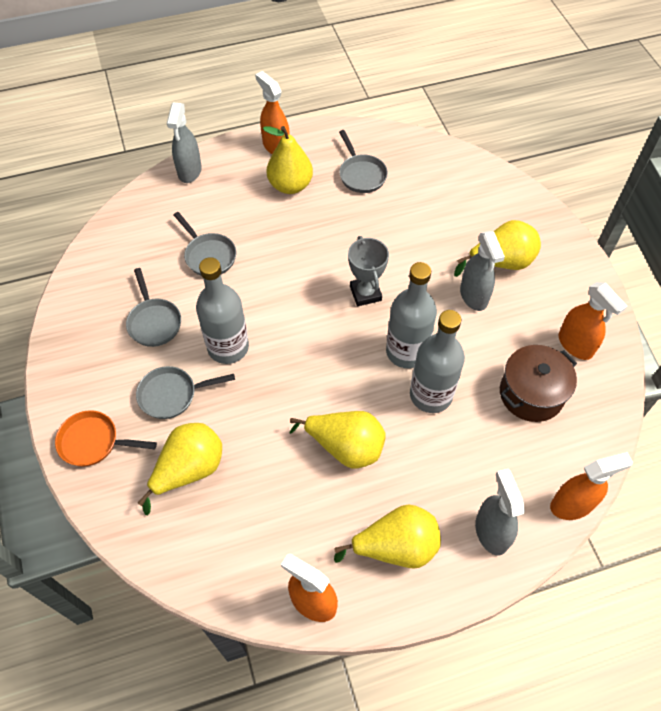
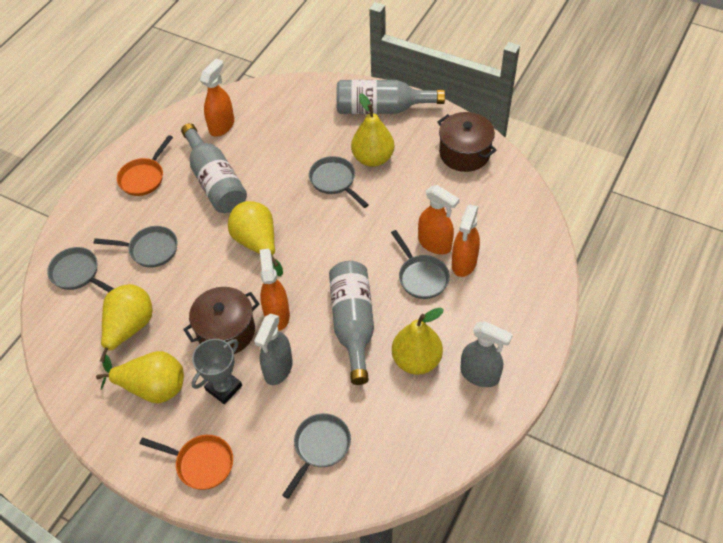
brown pot: 1 -> 2
grey pan: 4 -> 5
grey spray bottle: 3 -> 2
orange pan: 1 -> 2

